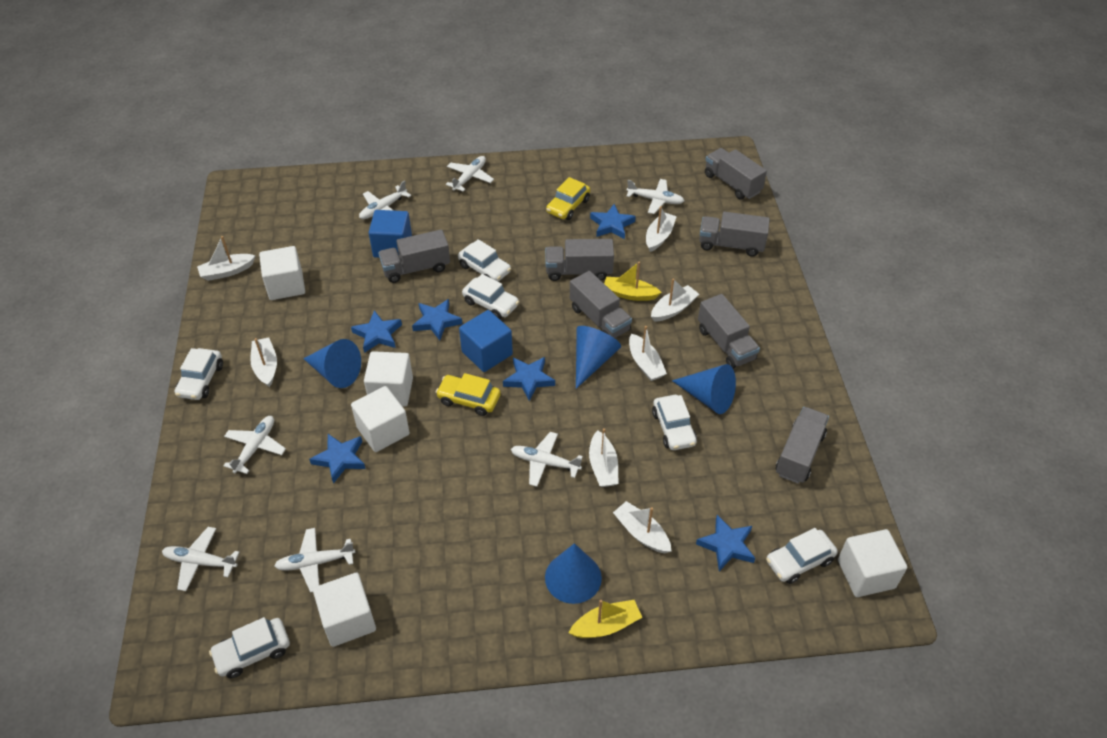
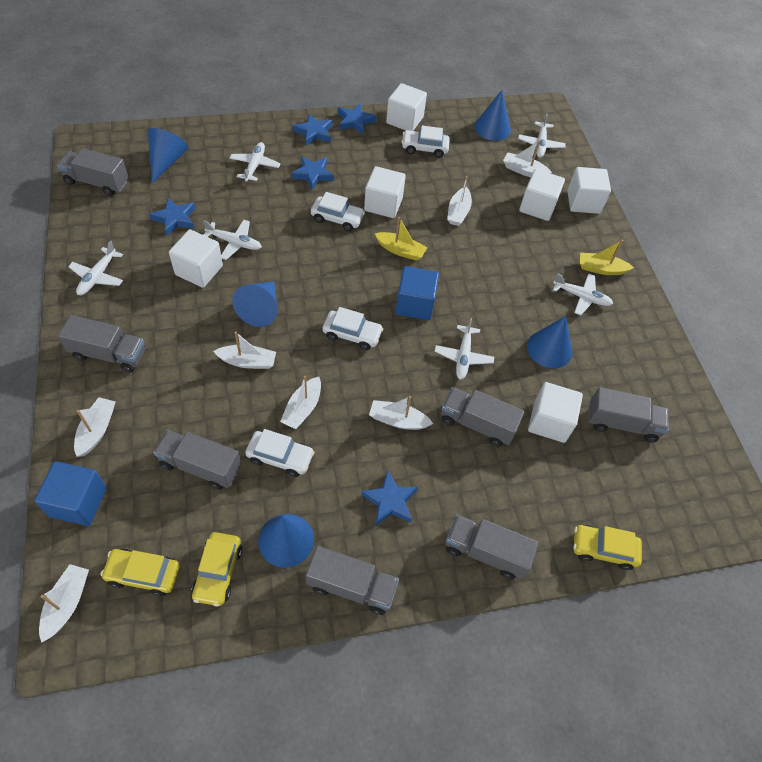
blue cone: 4 -> 5
blue star: 6 -> 5
white car: 6 -> 4
white cube: 5 -> 6
white plane: 7 -> 6
yellow car: 2 -> 3

